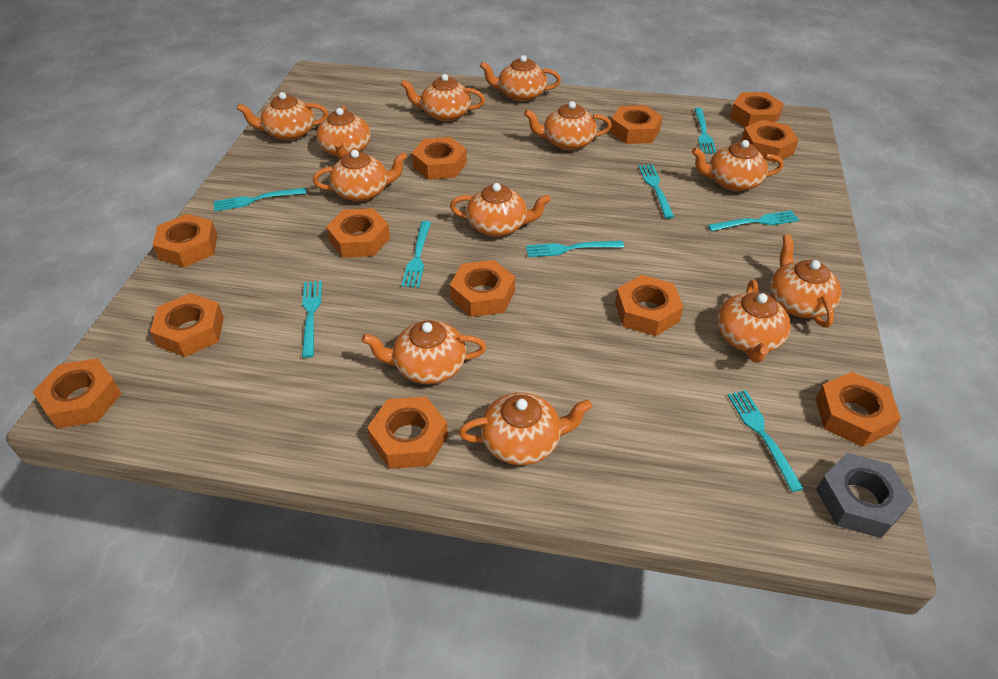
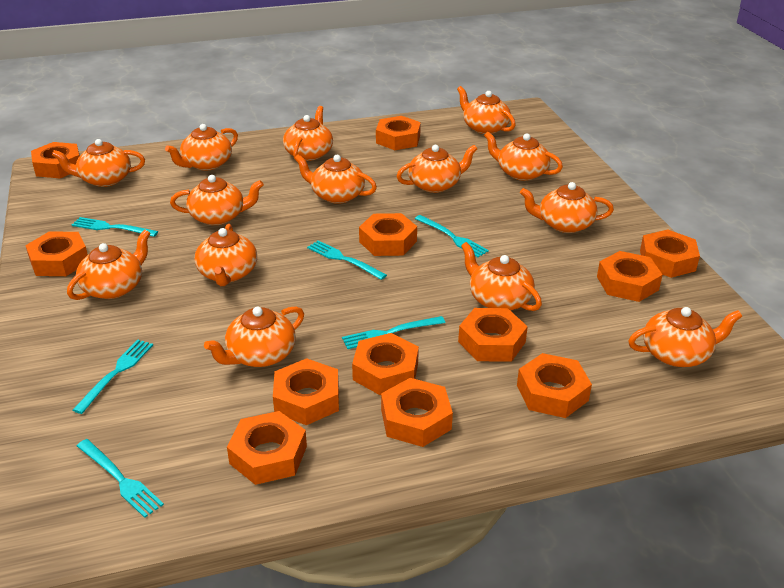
grey nut: 1 -> 0
orange teapot: 12 -> 14
turquoise fork: 8 -> 6

